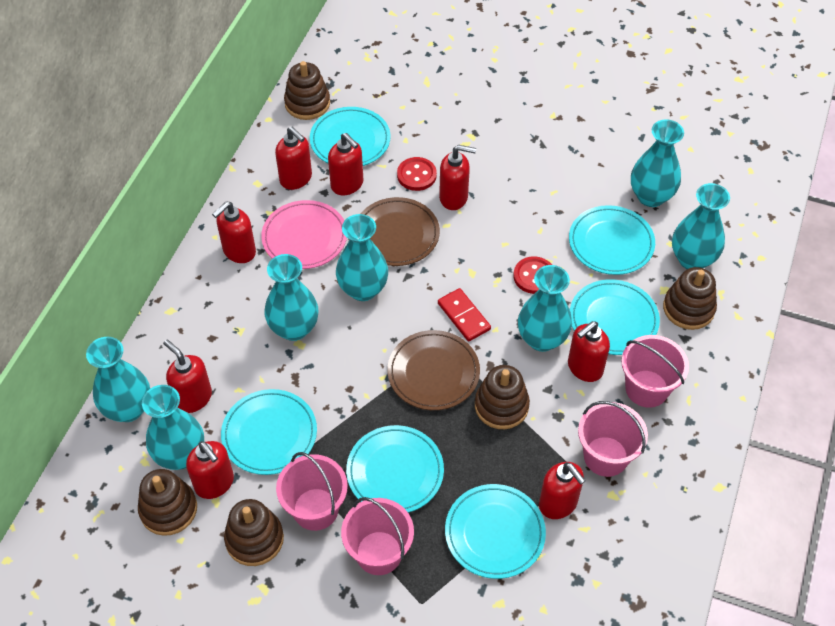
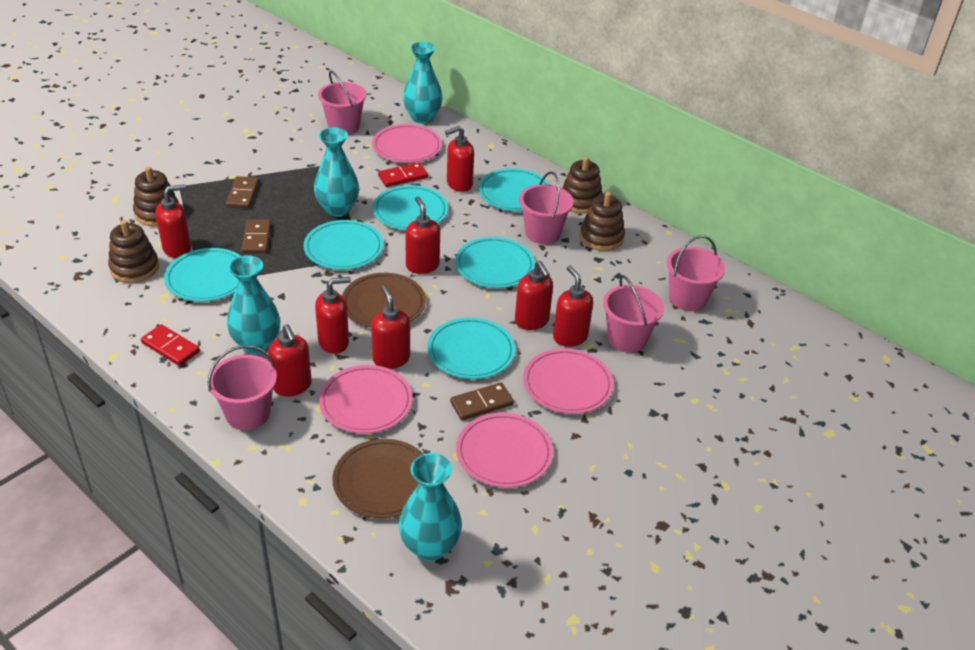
brown domino: 0 -> 3
brown stacking toy: 5 -> 4
pink bucket: 4 -> 5
pink plate: 1 -> 4
red button: 2 -> 0
red domino: 1 -> 2
turquoise vase: 7 -> 4

